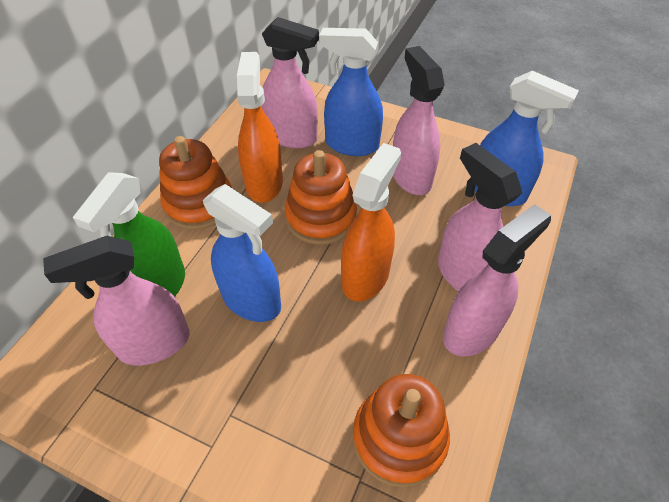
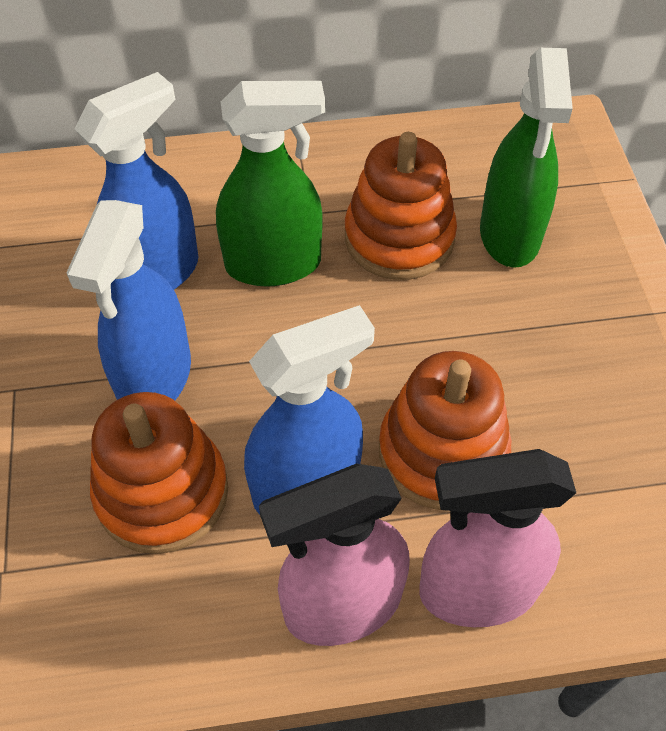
green spray bottle: 1 -> 2
orange spray bottle: 2 -> 0
pink spray bottle: 5 -> 2

